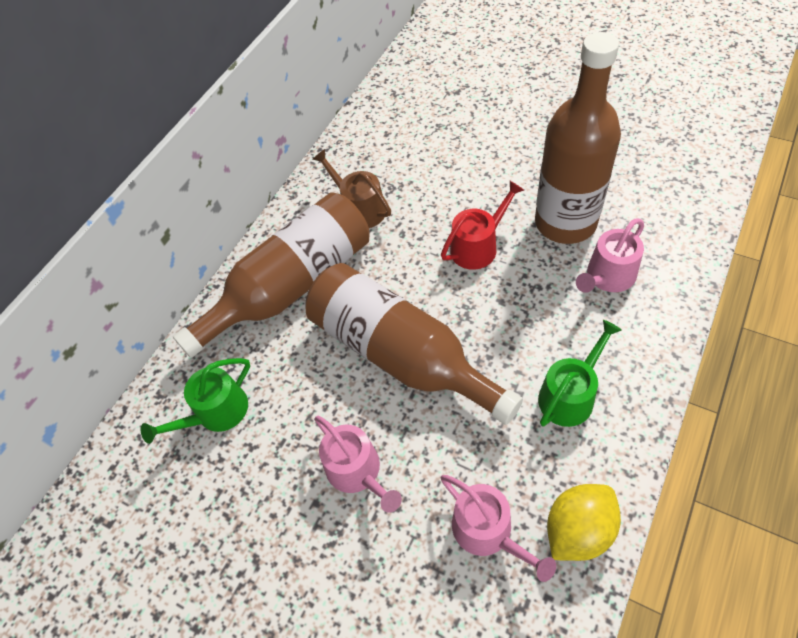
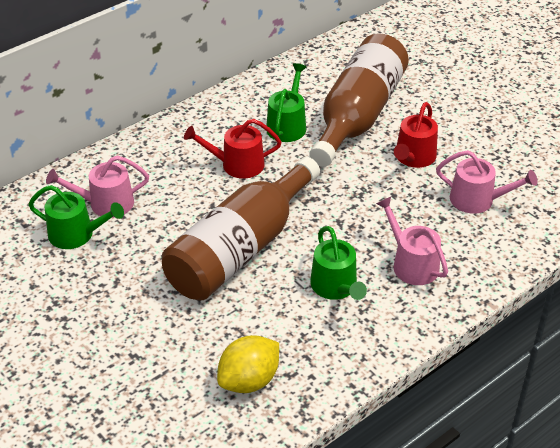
brown bottle: 3 -> 2
brown watering can: 1 -> 0
green watering can: 2 -> 3
red watering can: 1 -> 2

